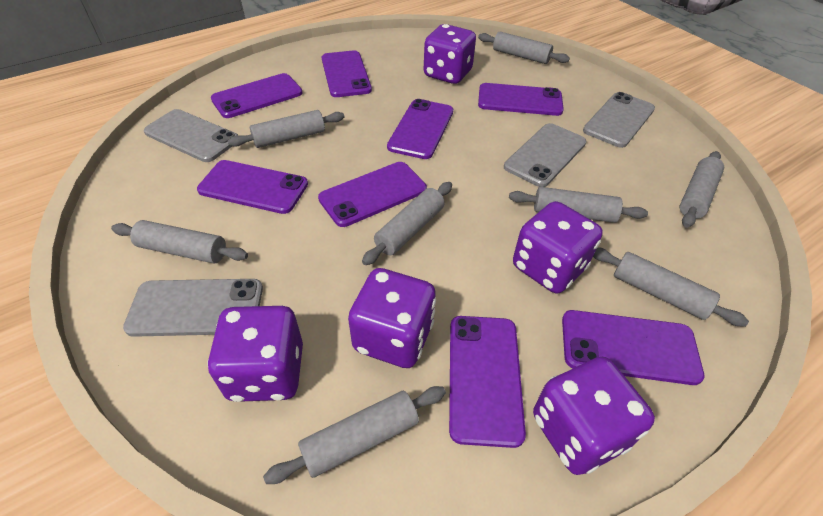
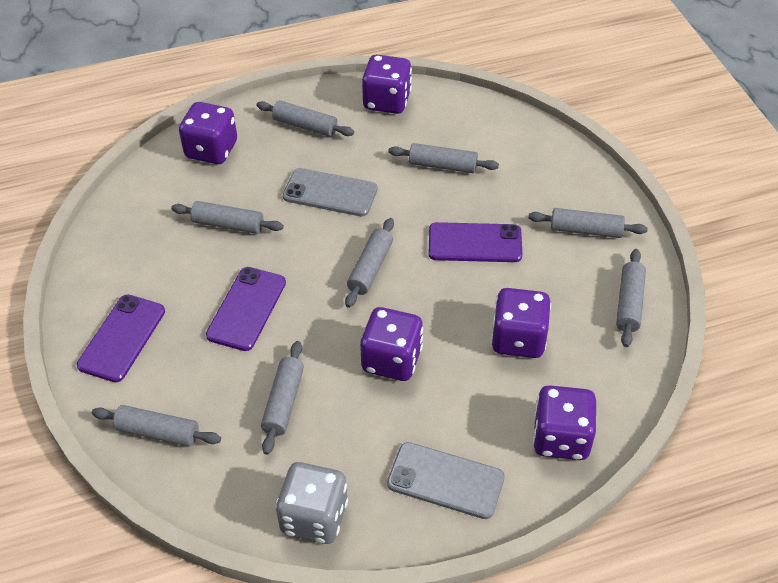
grey dice: 0 -> 1
grey phone: 4 -> 2
purple phone: 8 -> 3

